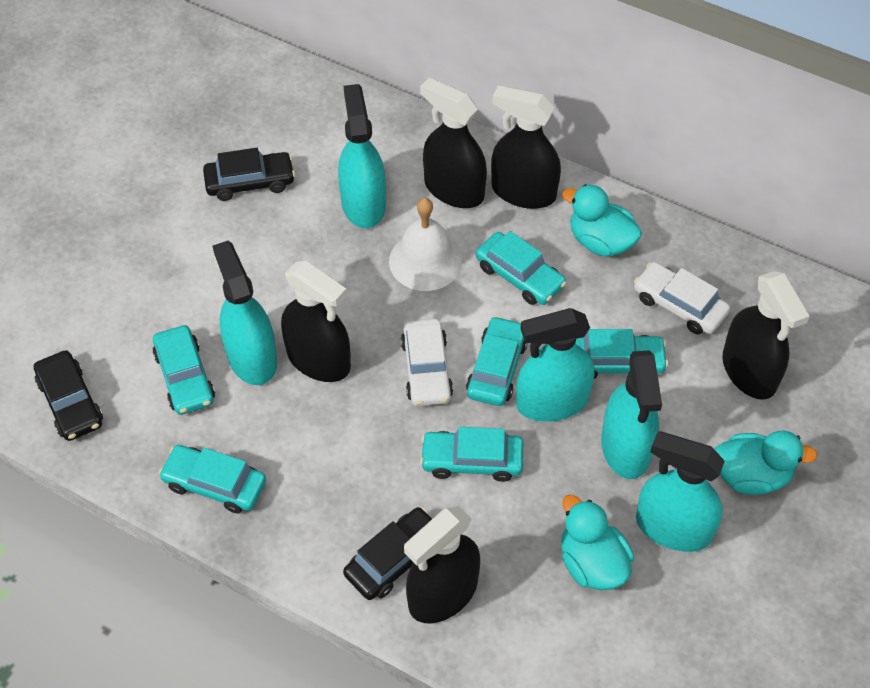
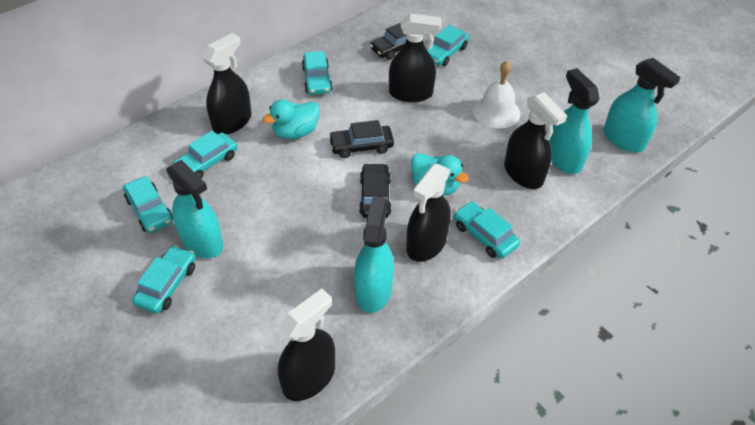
turquoise duck: 3 -> 2
turquoise spray bottle: 5 -> 4
white car: 2 -> 0

